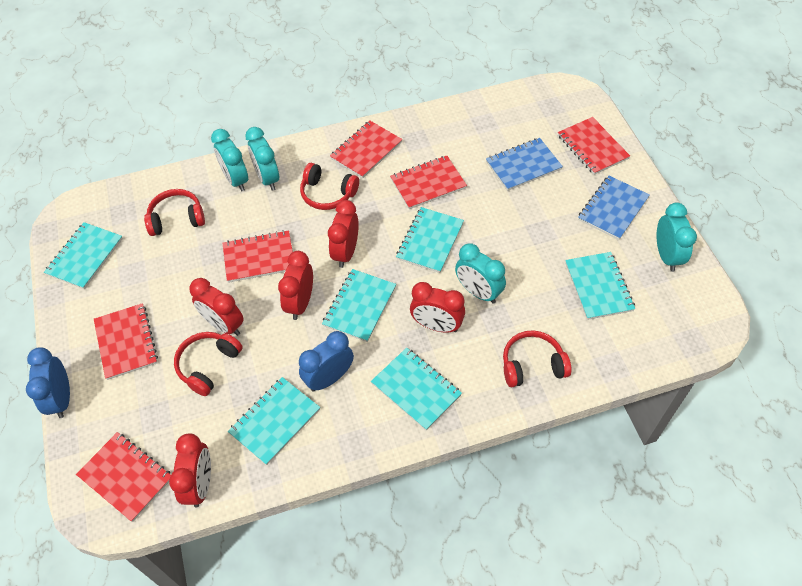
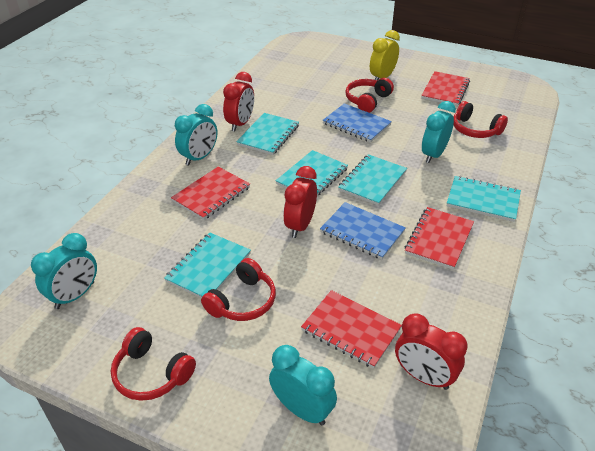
blue clock: 2 -> 0
red clock: 5 -> 3
red notebook: 6 -> 4
turquoise notebook: 6 -> 5
yellow clock: 0 -> 1

